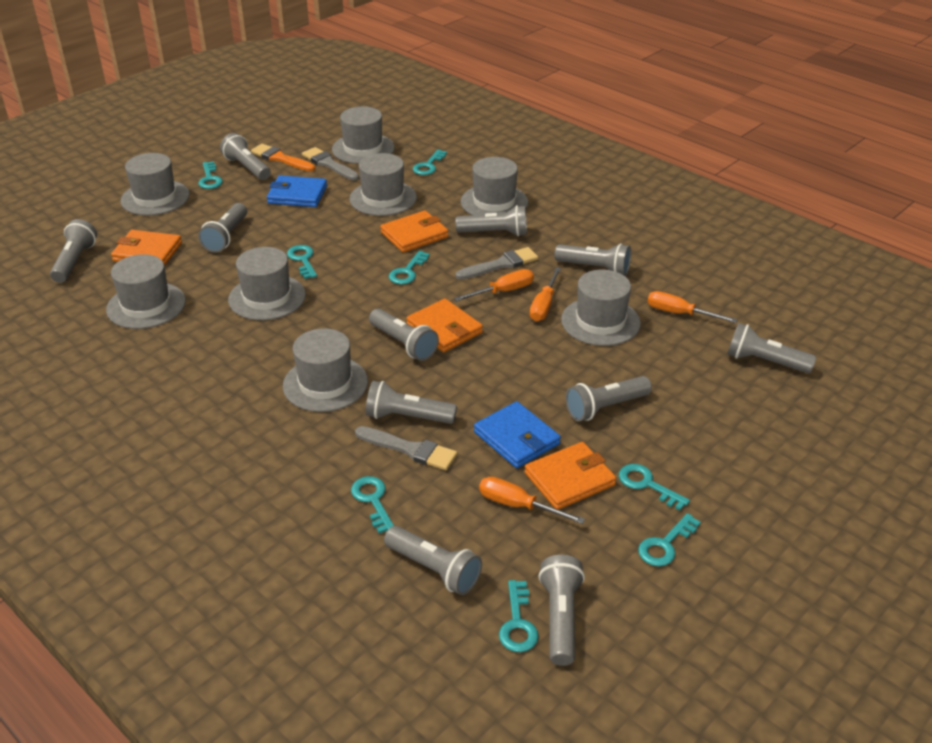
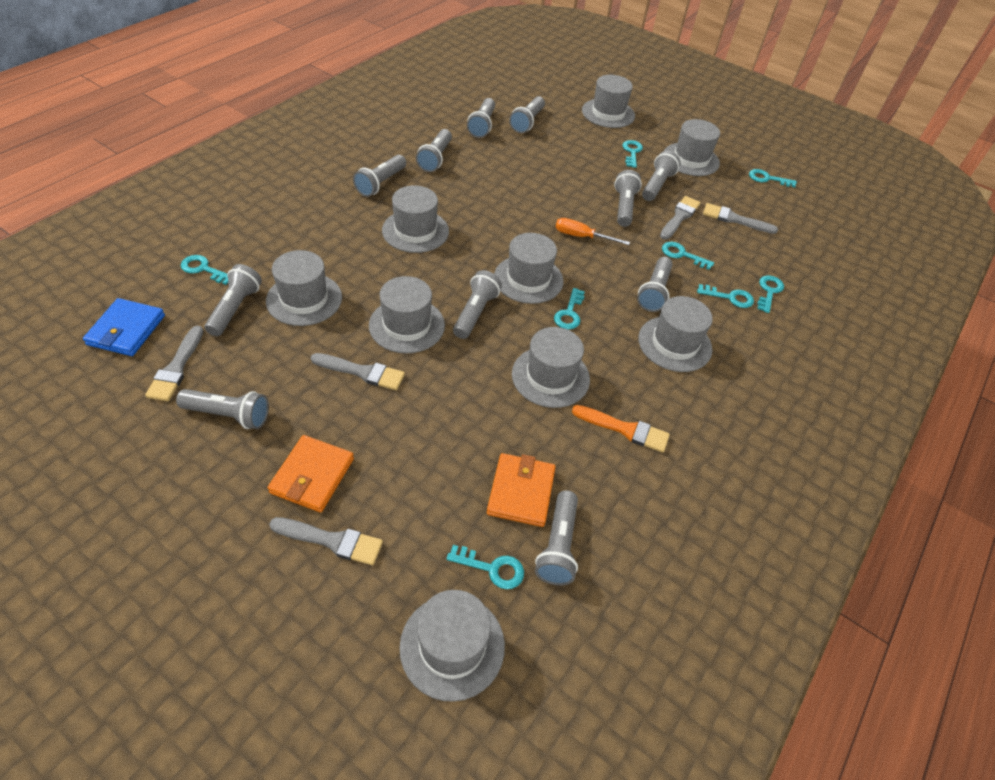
blue wallet: 2 -> 1
grey brush: 3 -> 5
grey hat: 8 -> 9
orange screwdriver: 4 -> 1
orange wallet: 4 -> 2

